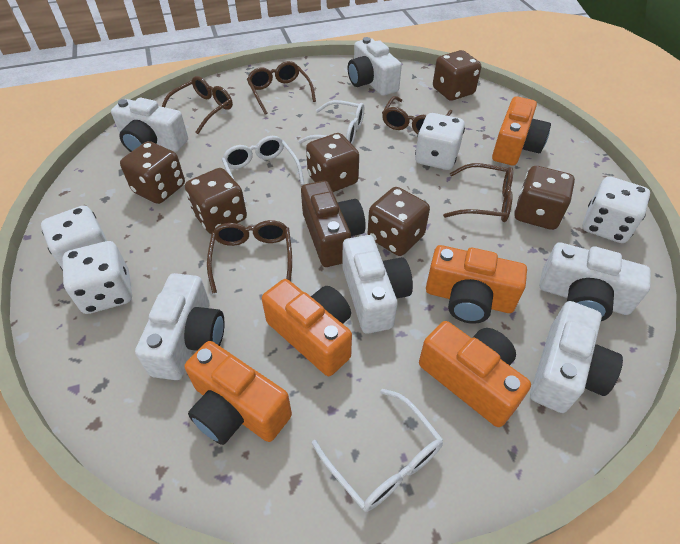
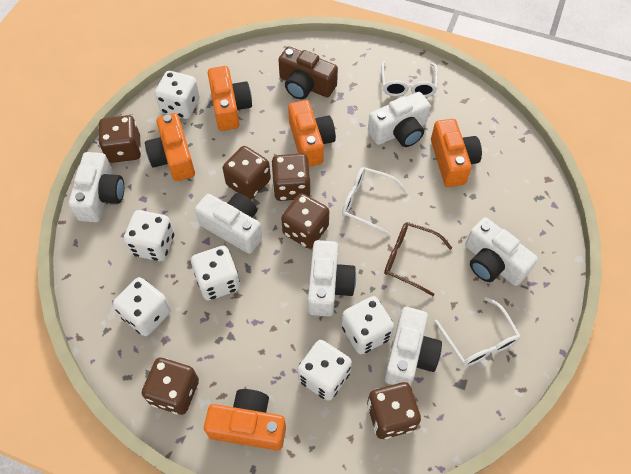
brown glasses: 5 -> 1
white dice: 4 -> 6

